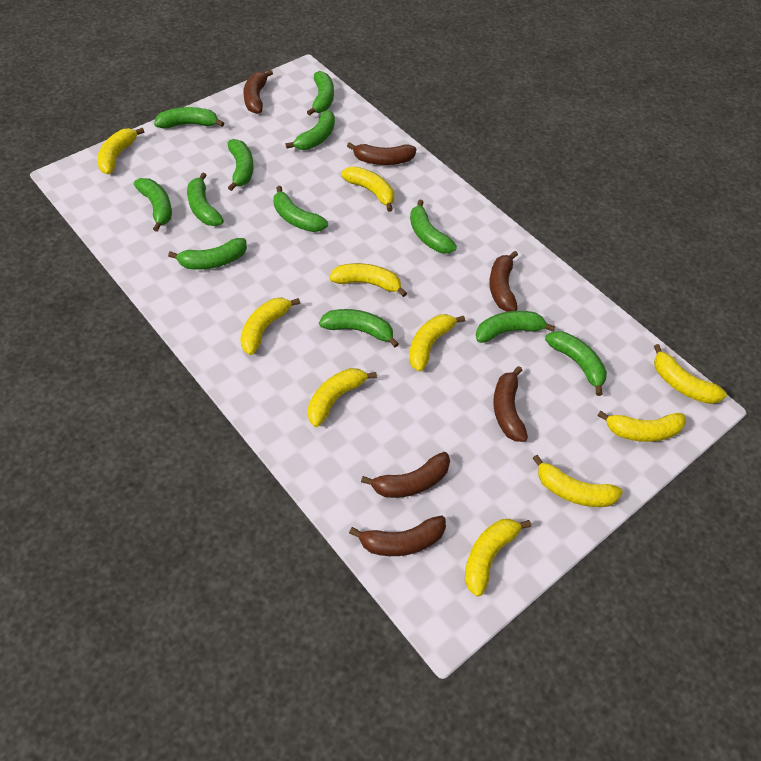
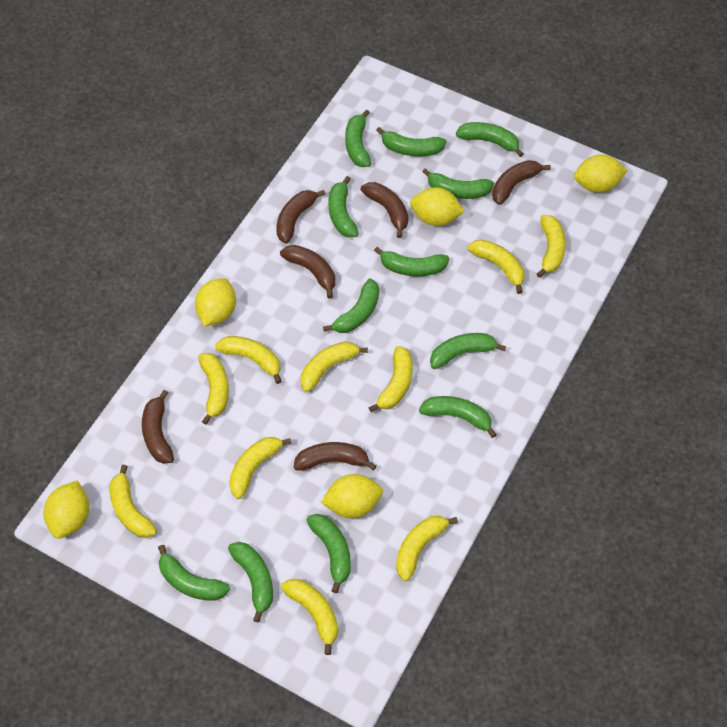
yellow lemon: 0 -> 5

